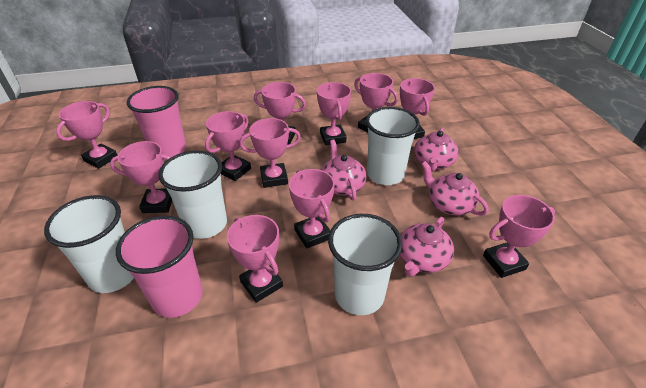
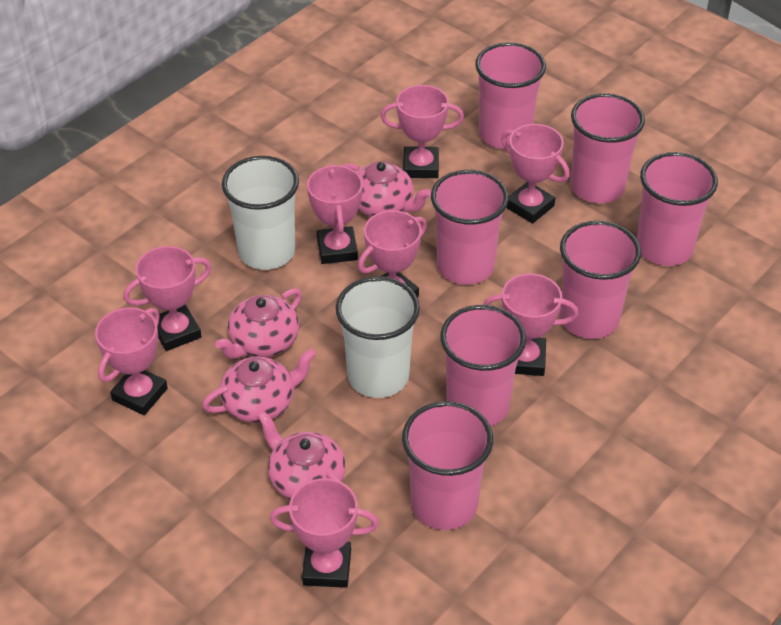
pink cup: 2 -> 7
pink trophy: 11 -> 8
white cup: 4 -> 2

